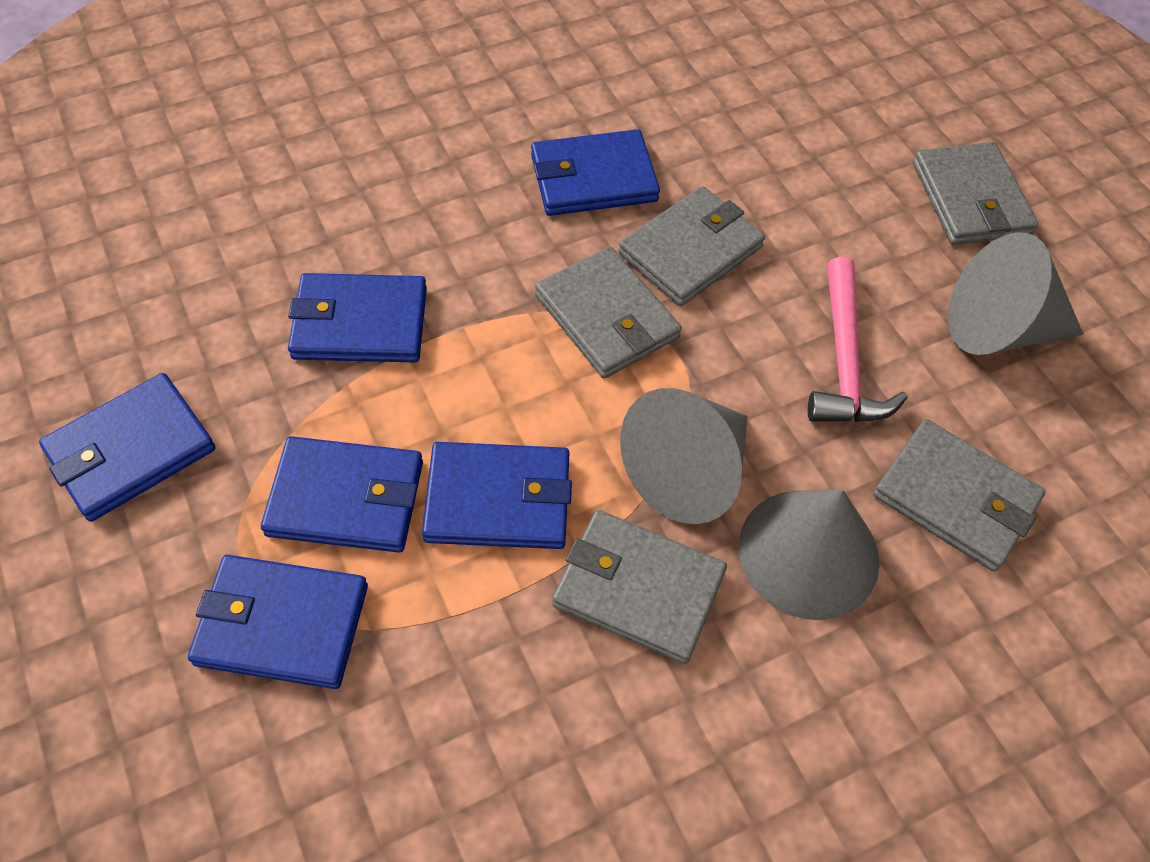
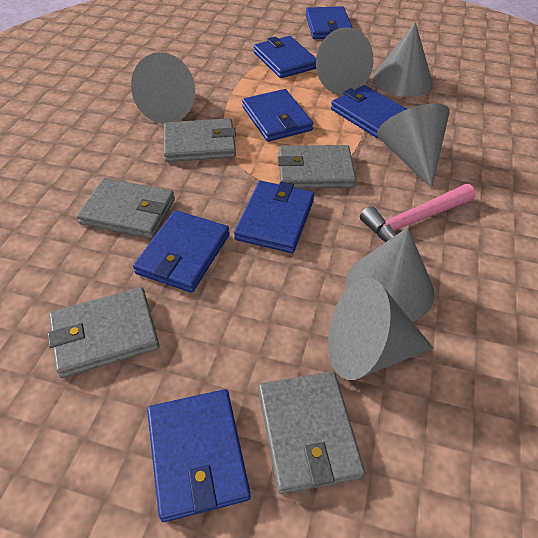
blue wallet: 6 -> 7
grey cone: 3 -> 6

